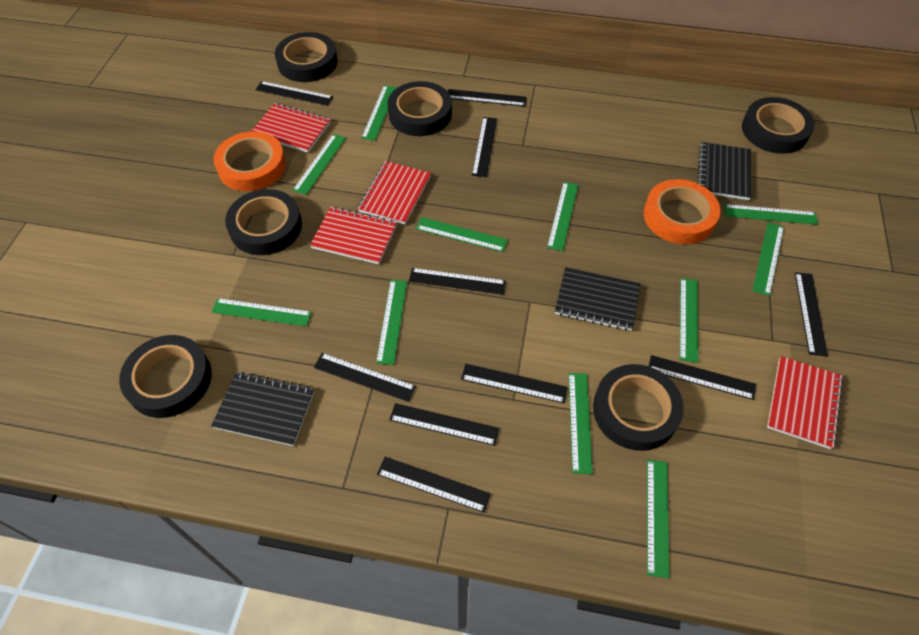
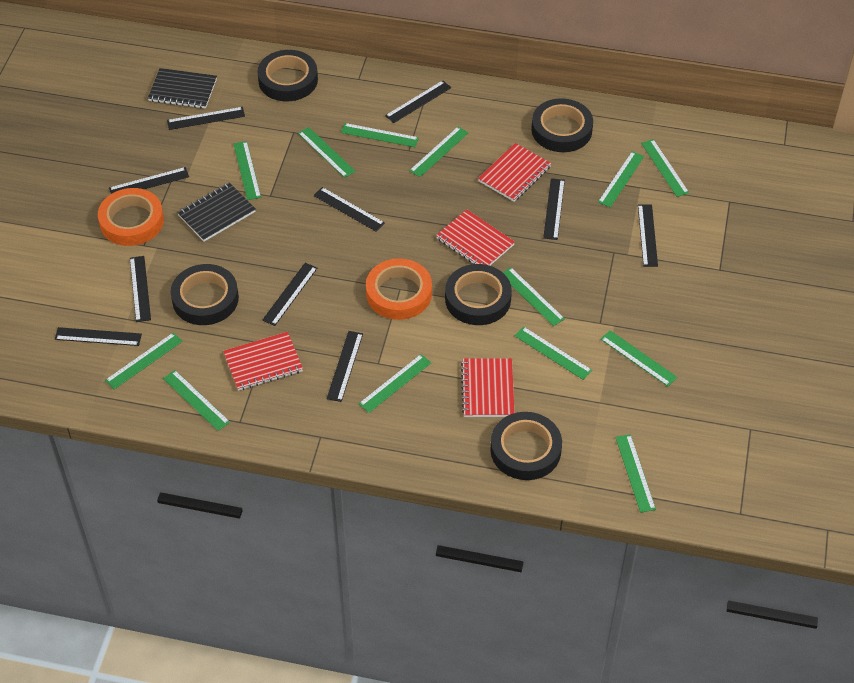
black notebook: 3 -> 2
black tape: 6 -> 5
green ruler: 11 -> 13

